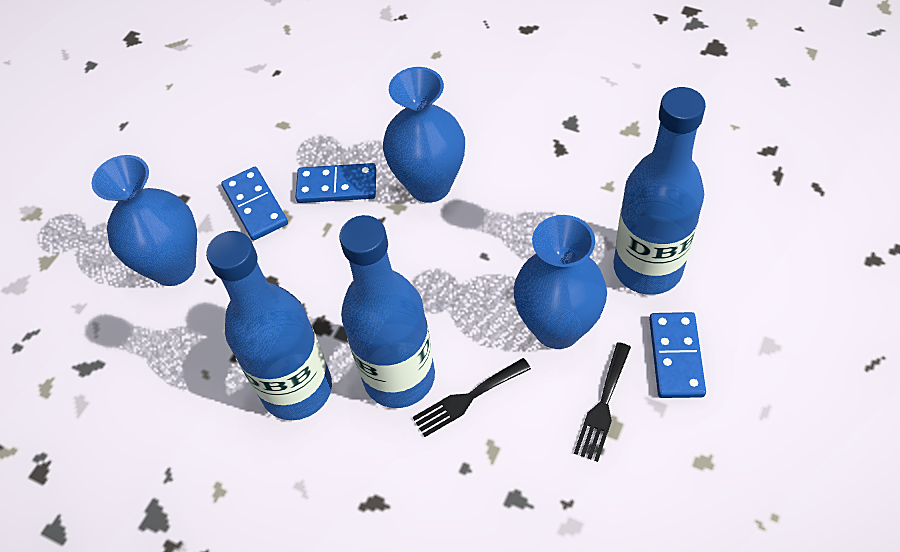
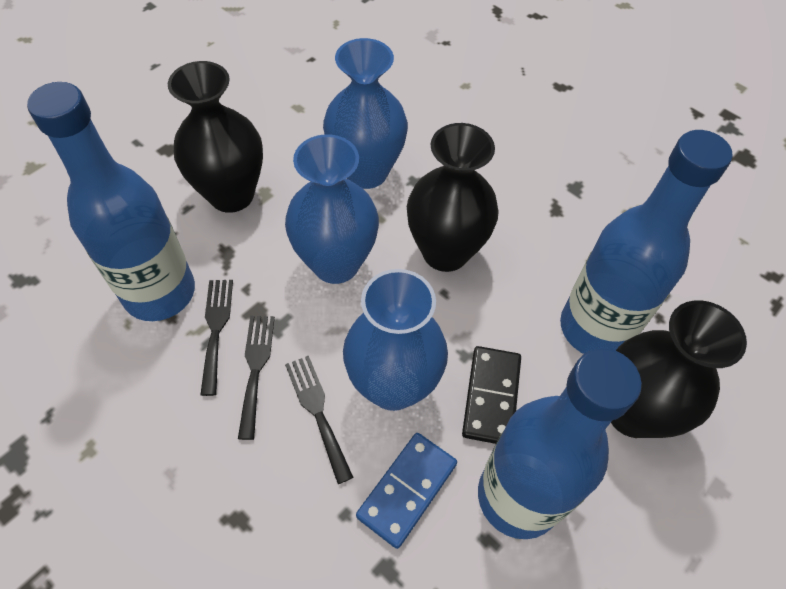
black domino: 0 -> 1
black fork: 2 -> 3
black vase: 0 -> 3
blue domino: 3 -> 1

